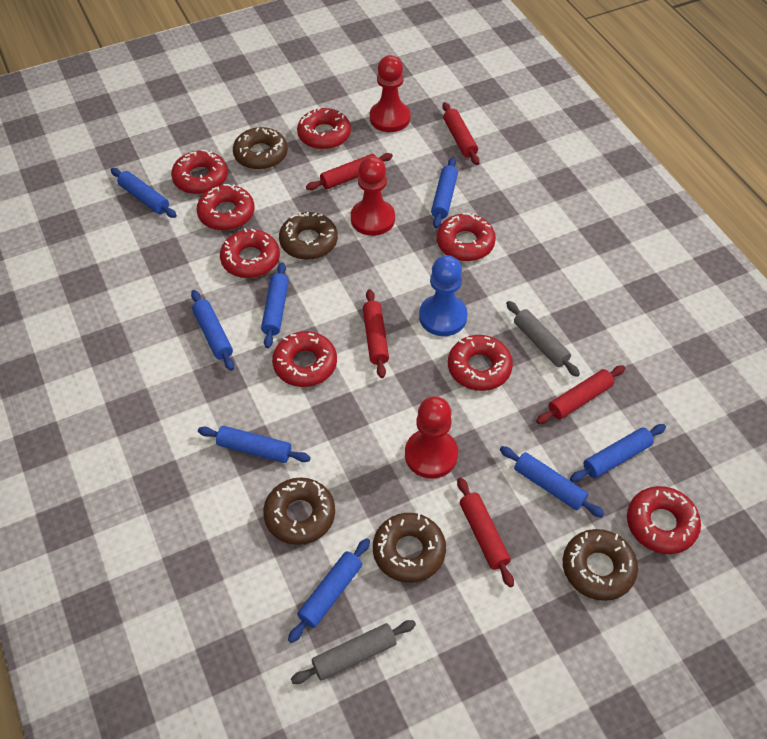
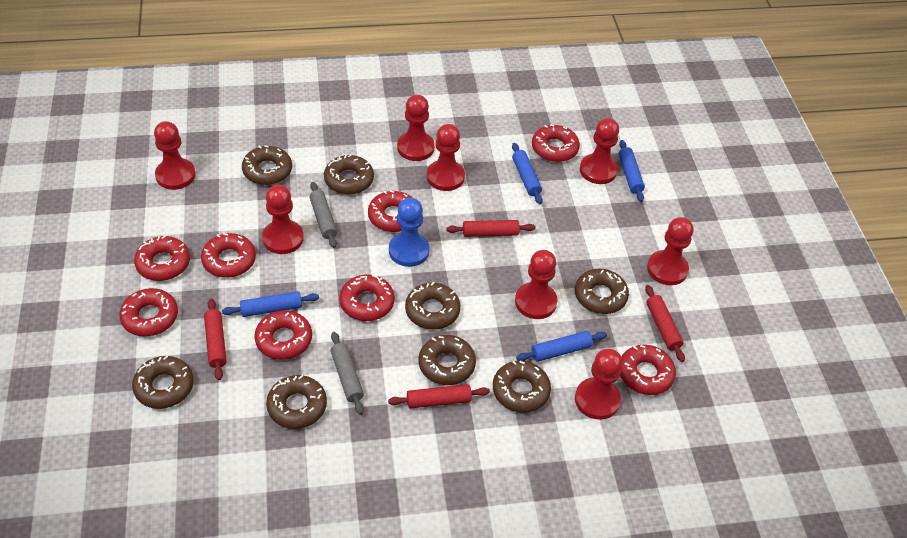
blue rolling pin: 8 -> 4
brown donut: 5 -> 8
red pawn: 3 -> 8
red rolling pin: 5 -> 4

